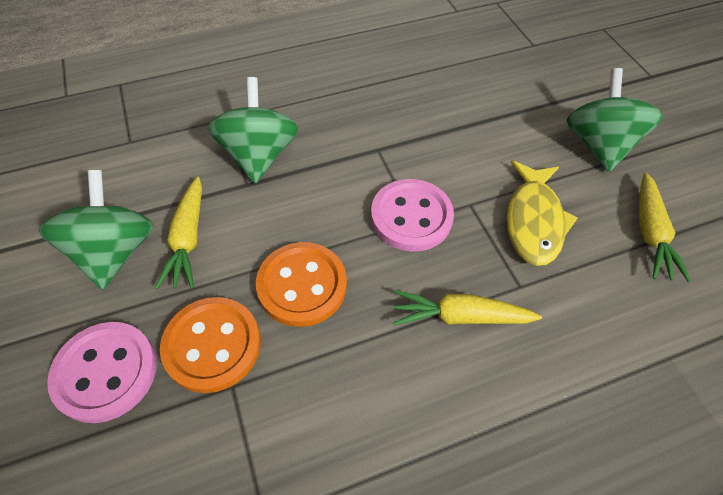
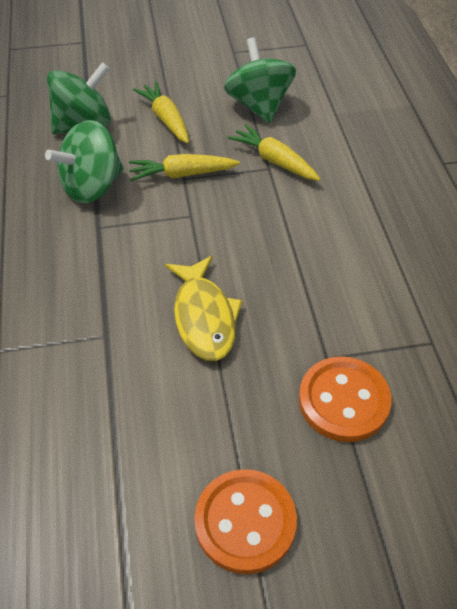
pink button: 2 -> 0

